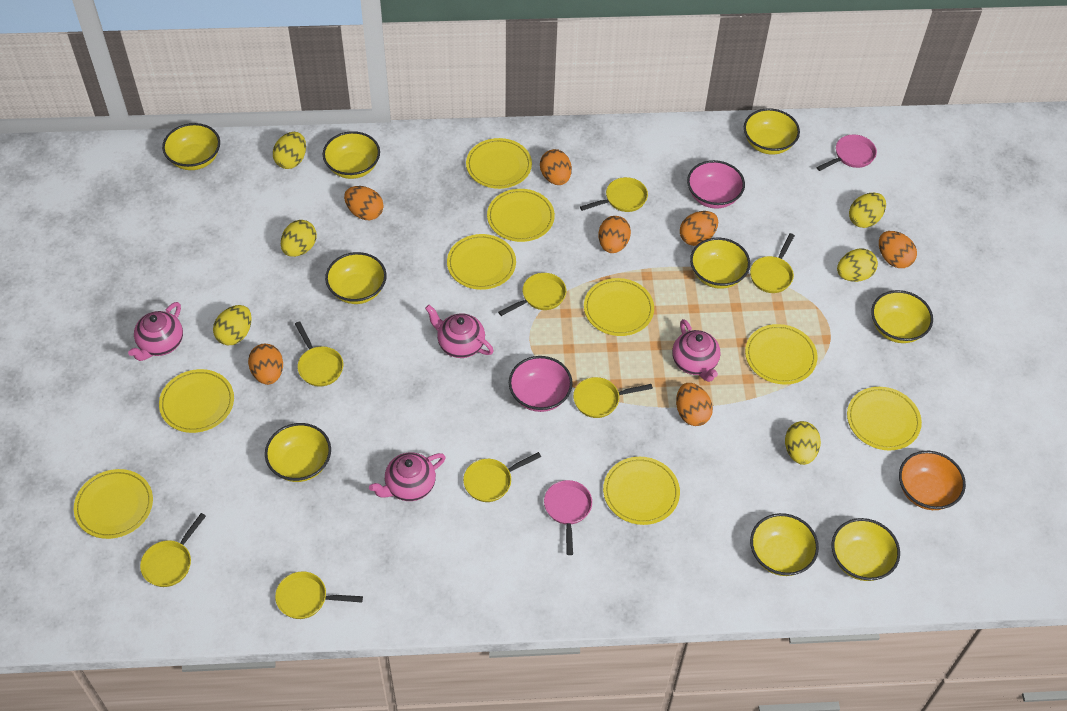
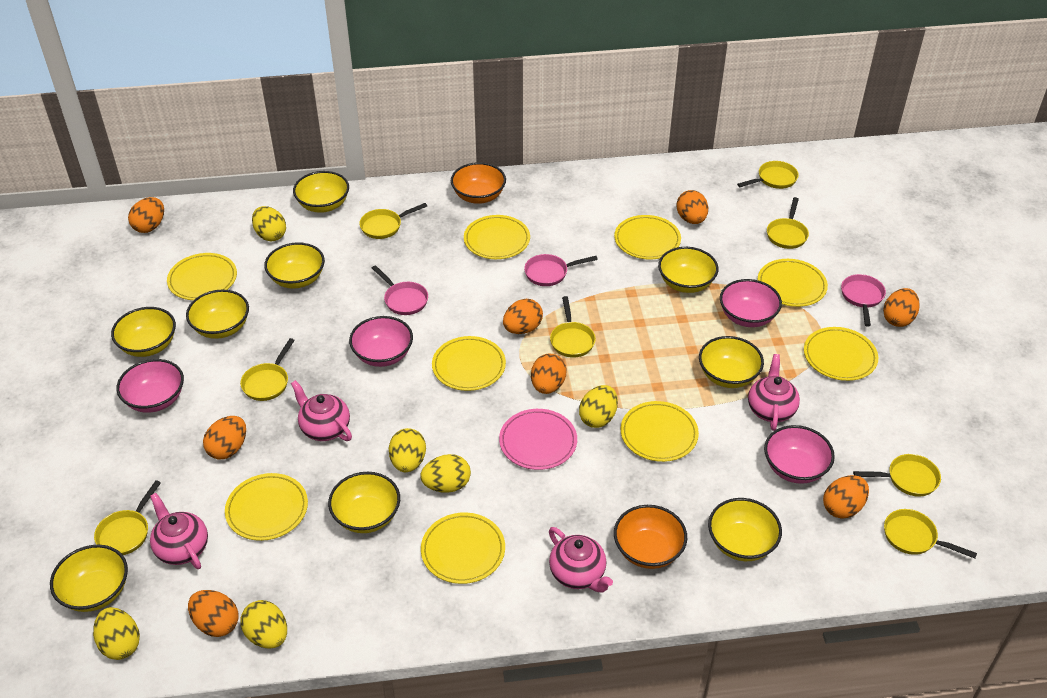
orange bowl: 1 -> 2
orange egg: 7 -> 8
pink bowl: 2 -> 4
pink pan: 2 -> 3
pink plate: 0 -> 1

